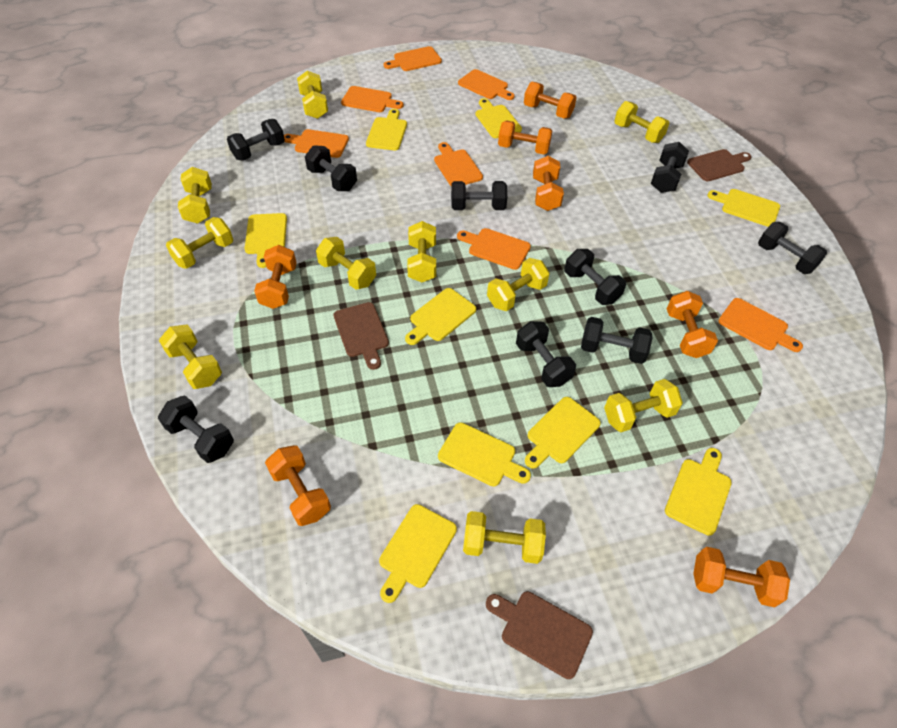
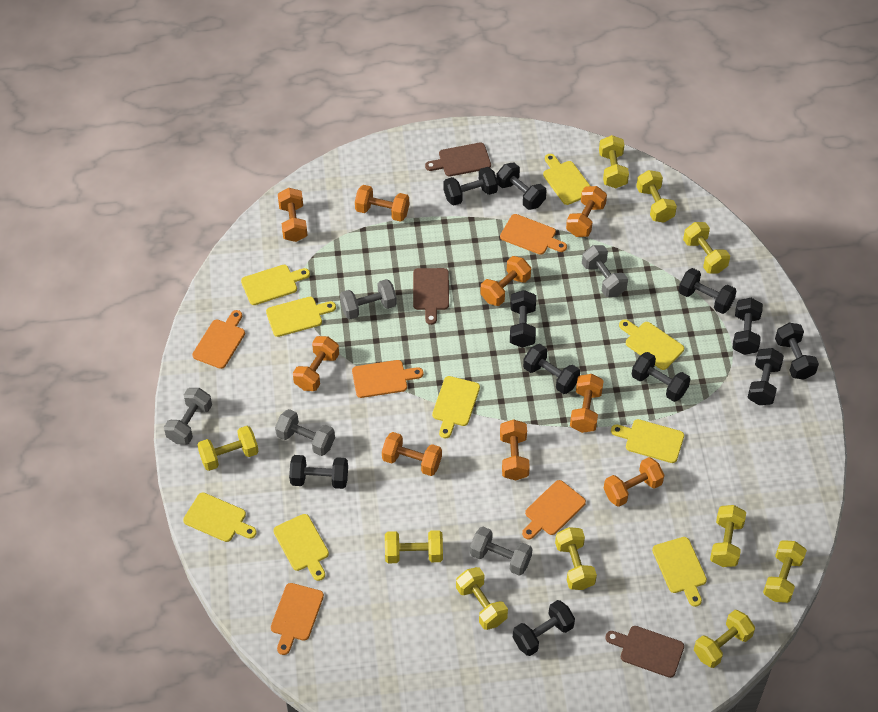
black dumbbell: 9 -> 11
grey dumbbell: 0 -> 5
orange cutting board: 7 -> 5
orange dumbbell: 7 -> 9

